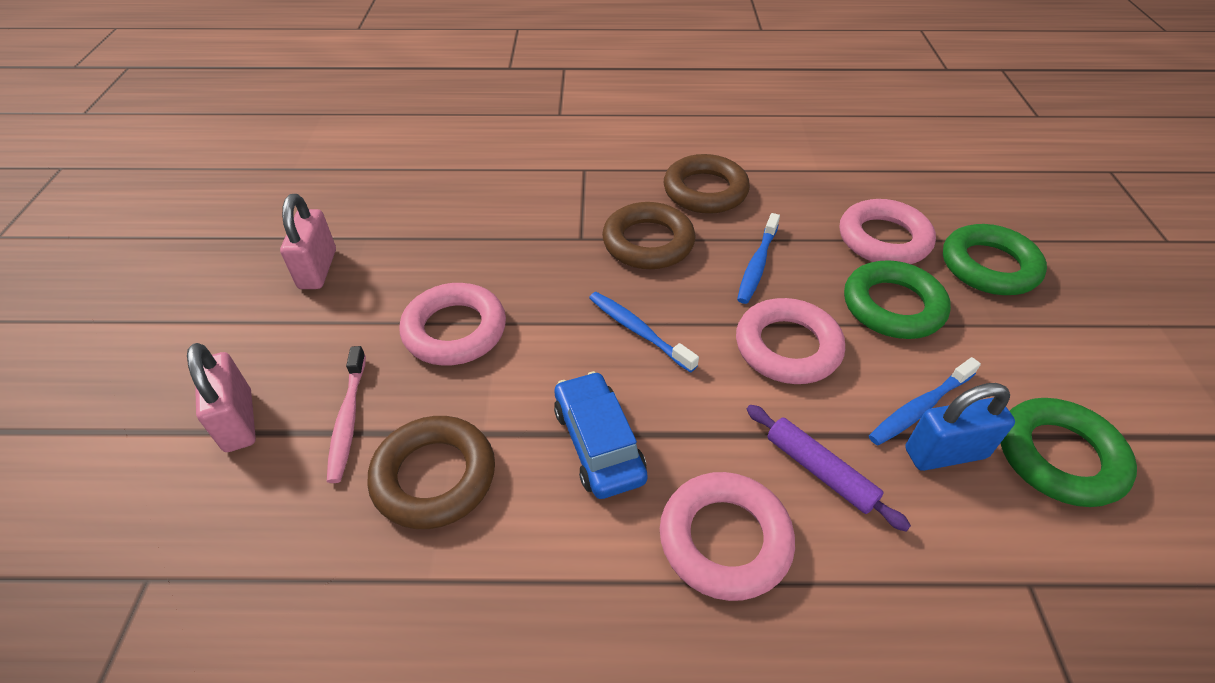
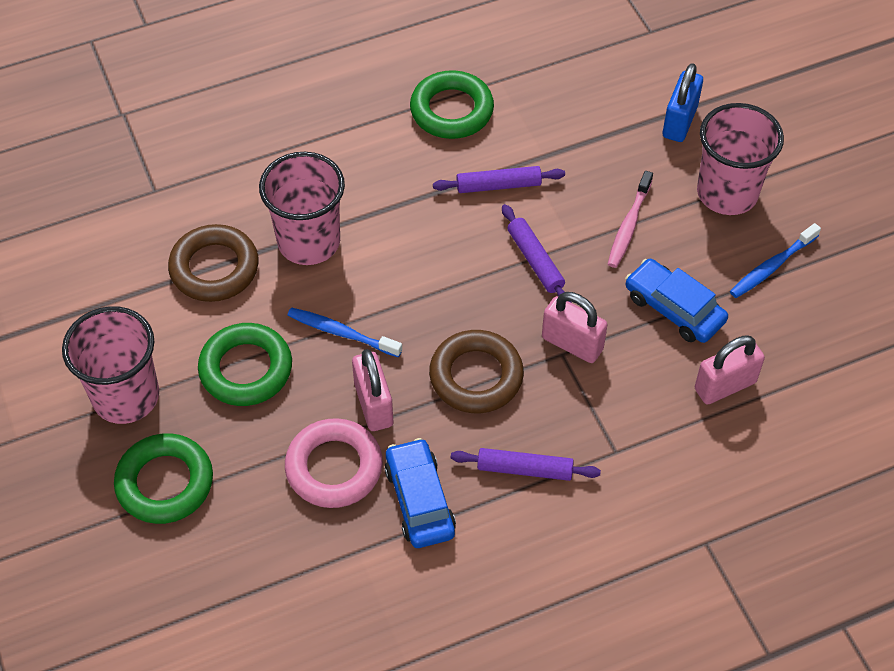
blue car: 1 -> 2
blue toothbrush: 3 -> 2
brown ring: 3 -> 2
pink cup: 0 -> 3
pink padlock: 2 -> 3
pink ring: 4 -> 1
purple rolling pin: 1 -> 3

